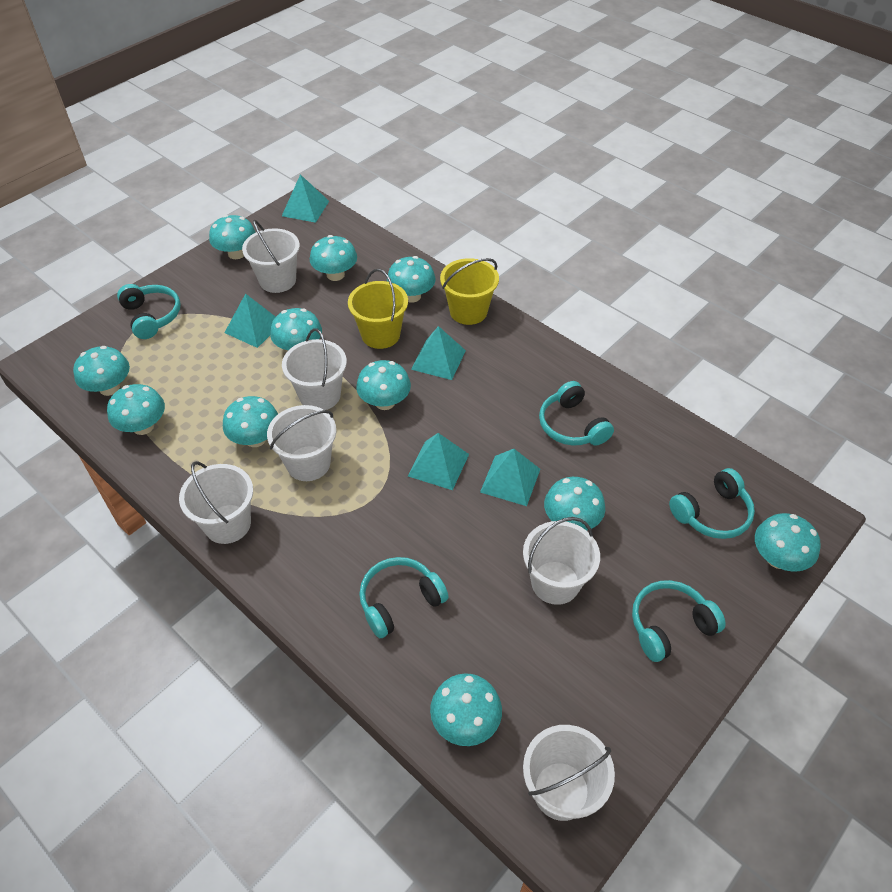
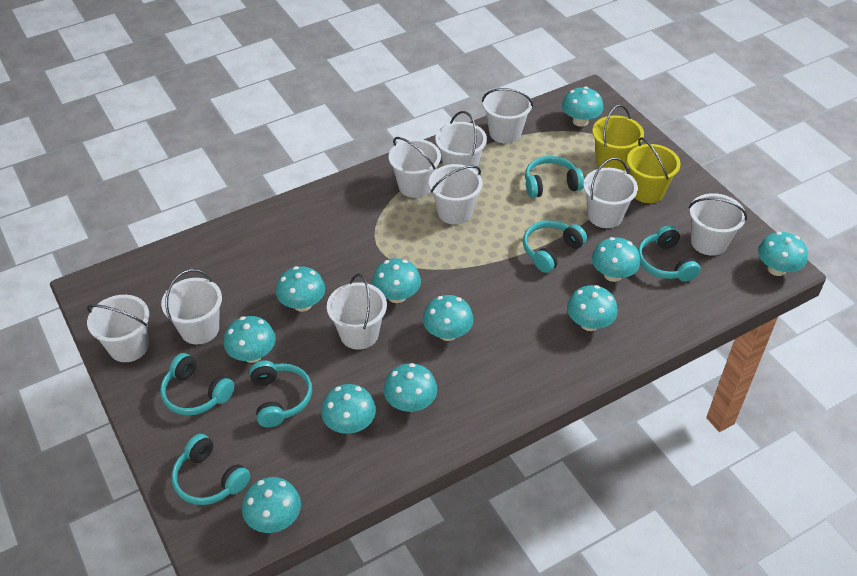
turquoise headphones: 5 -> 6
turquoise pyramid: 5 -> 0
white bucket: 6 -> 9

